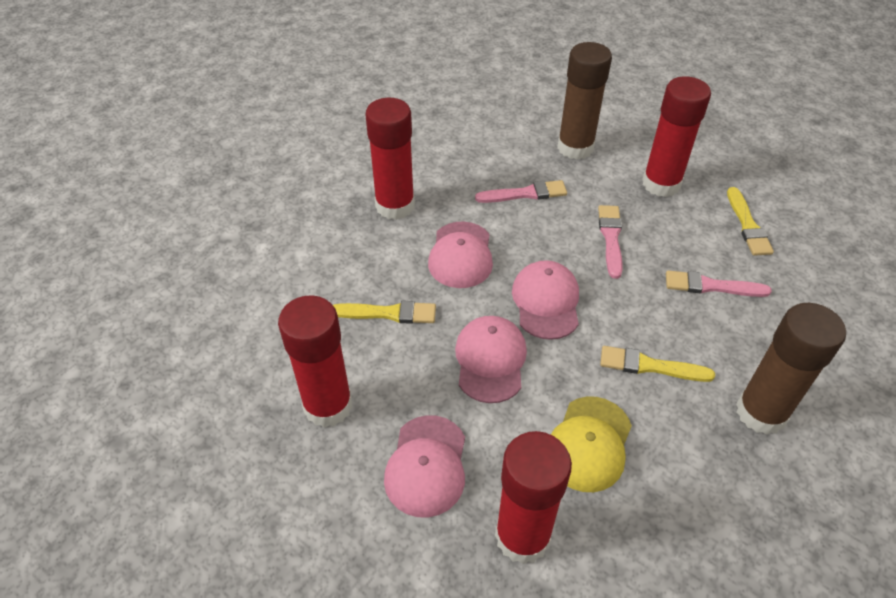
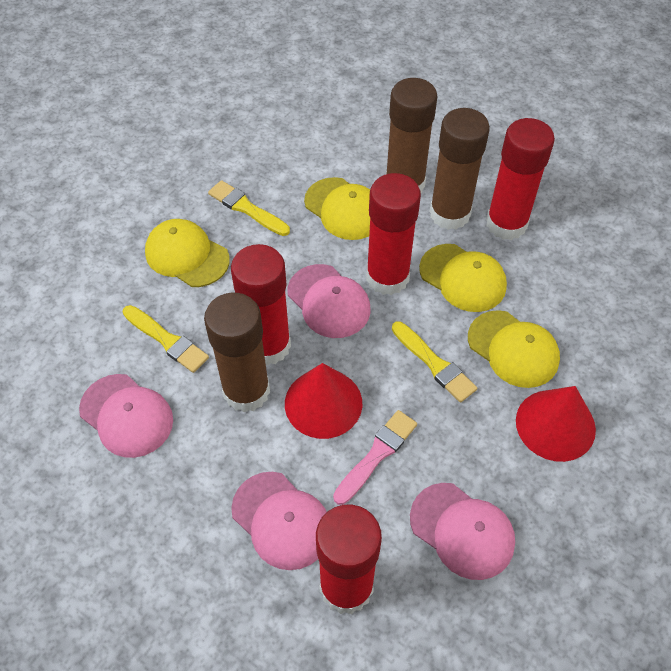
brown glue stick: 2 -> 3
pink brush: 3 -> 1
red cone: 0 -> 2
yellow cap: 1 -> 4

